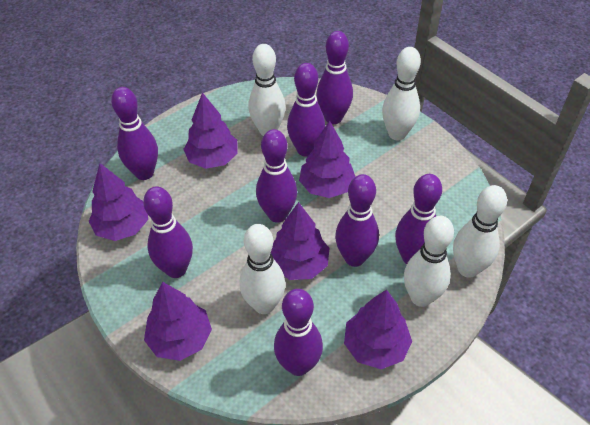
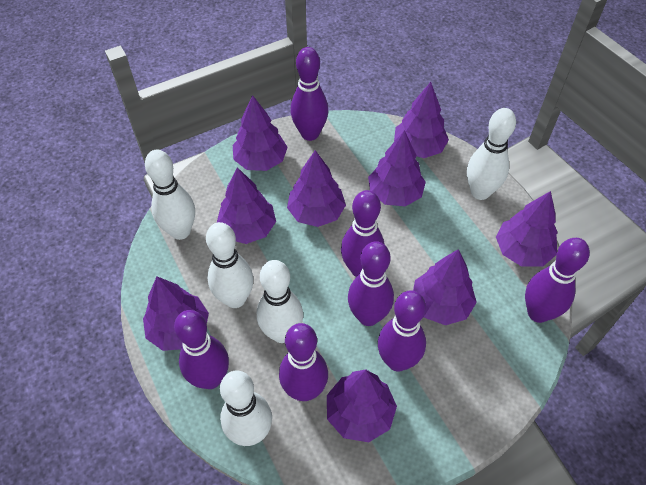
purple bowling pin: 8 -> 7
purple tree: 6 -> 9

